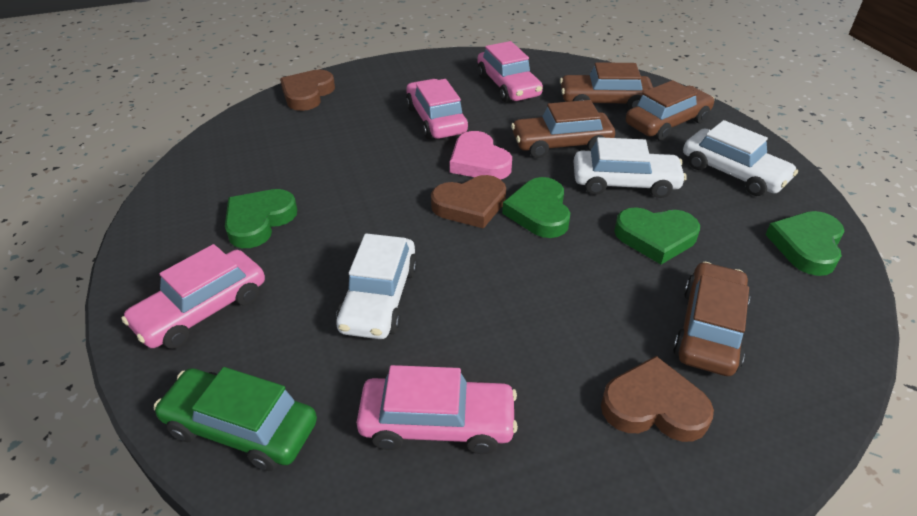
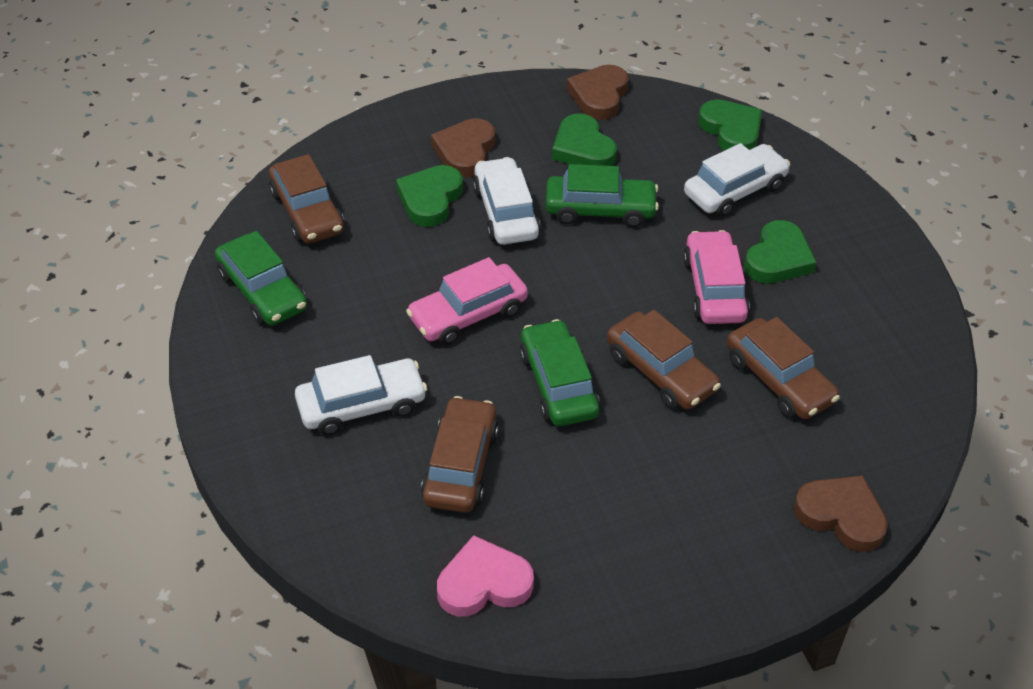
green car: 1 -> 3
pink car: 4 -> 2

